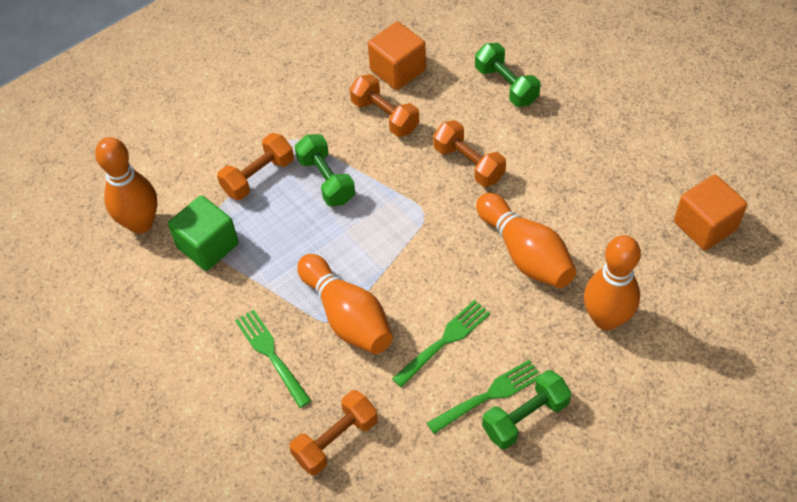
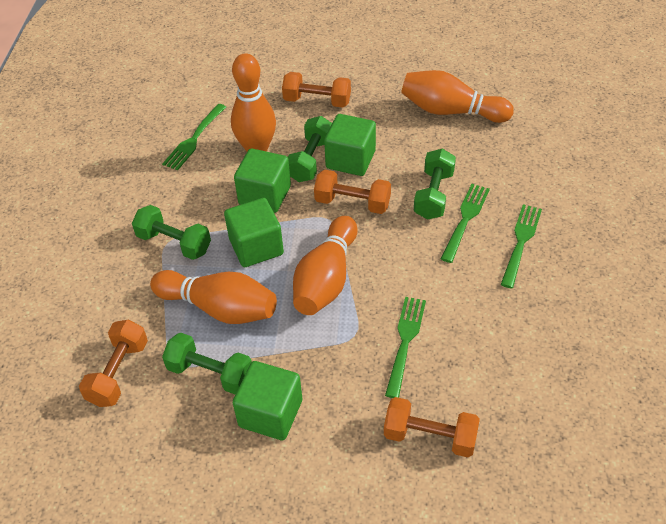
green cube: 1 -> 4
green dumbbell: 3 -> 4
green fork: 3 -> 4
orange cube: 2 -> 0

